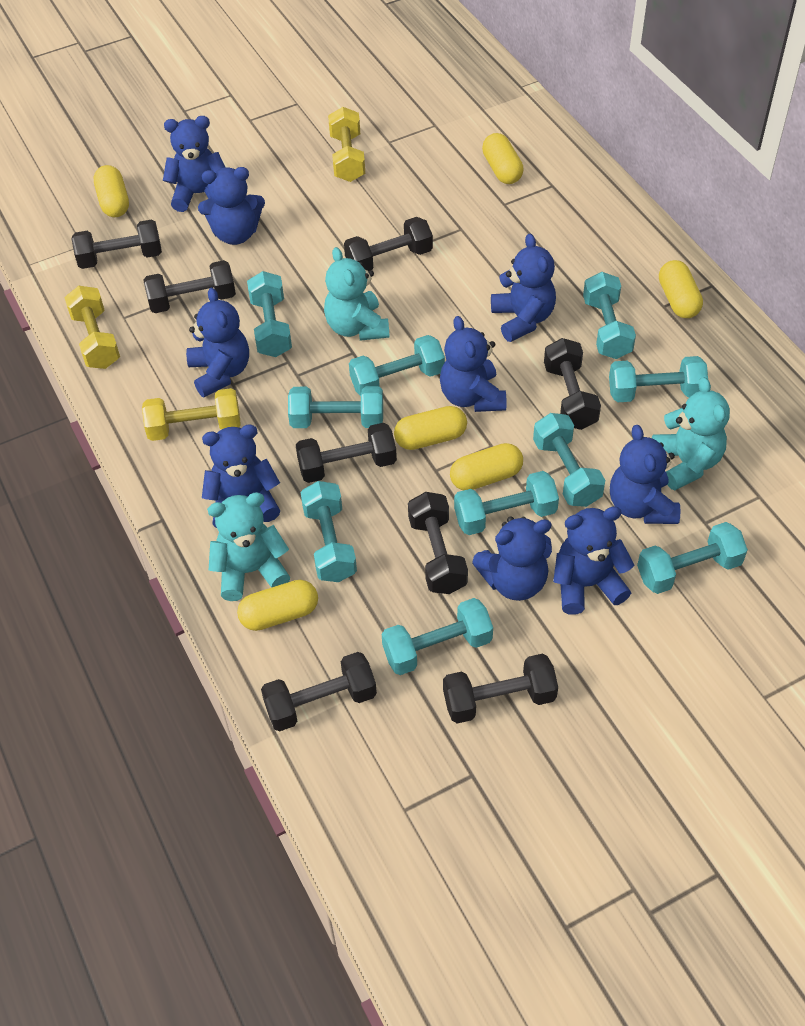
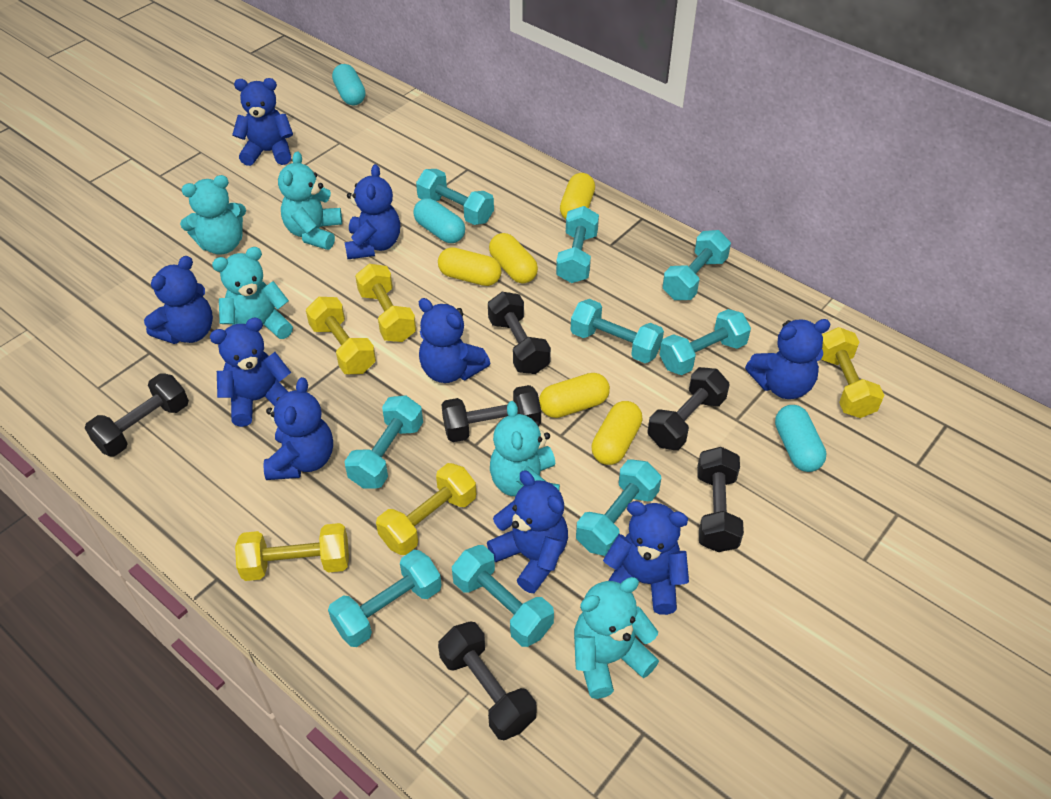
black dumbbell: 8 -> 6
turquoise capsule: 0 -> 3
turquoise dumbbell: 10 -> 9
turquoise teddy bear: 3 -> 5
yellow capsule: 6 -> 5
yellow dumbbell: 3 -> 5

